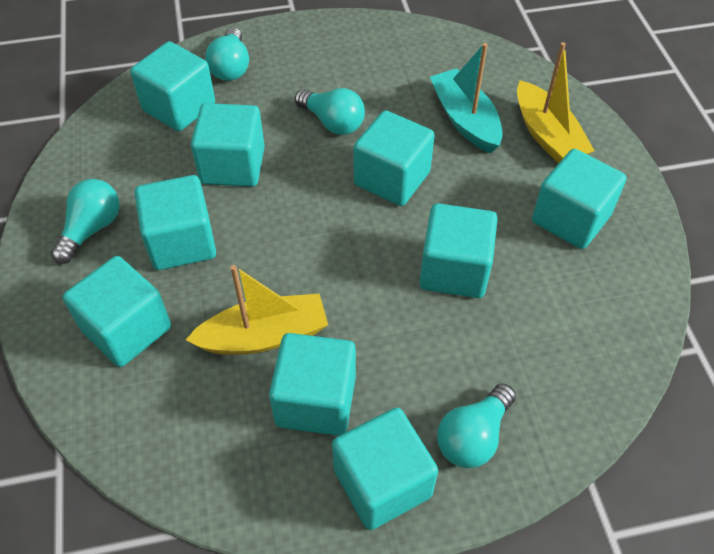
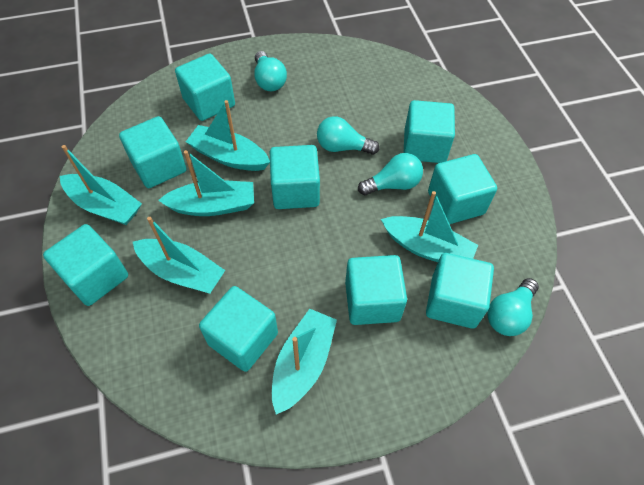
turquoise boat: 1 -> 6
yellow boat: 2 -> 0

